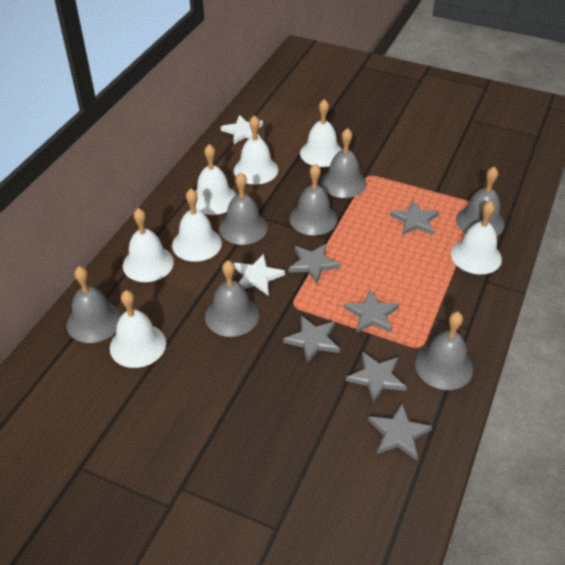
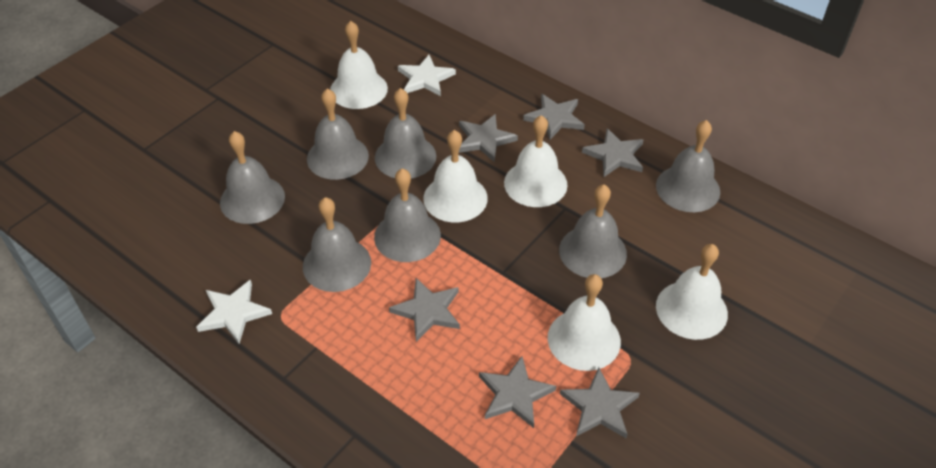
white bell: 7 -> 5

